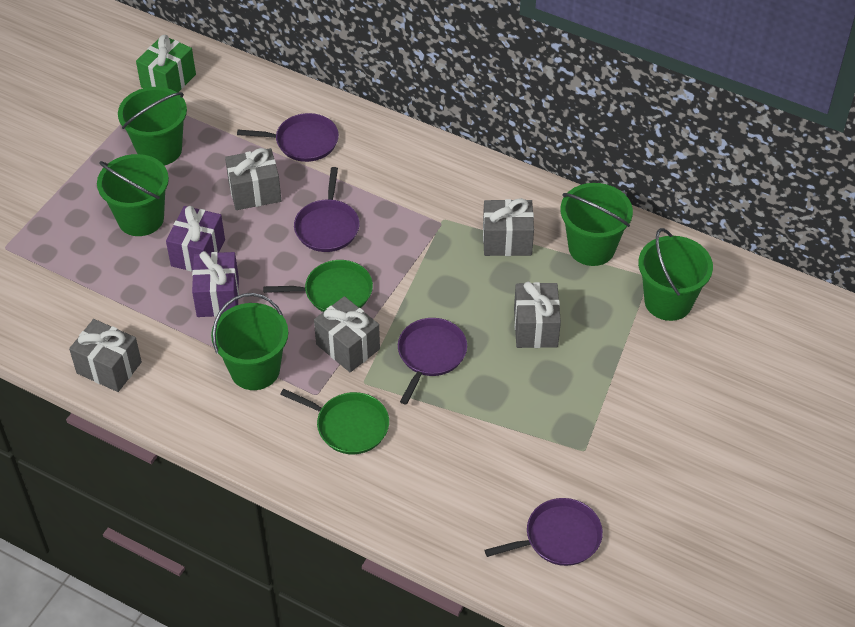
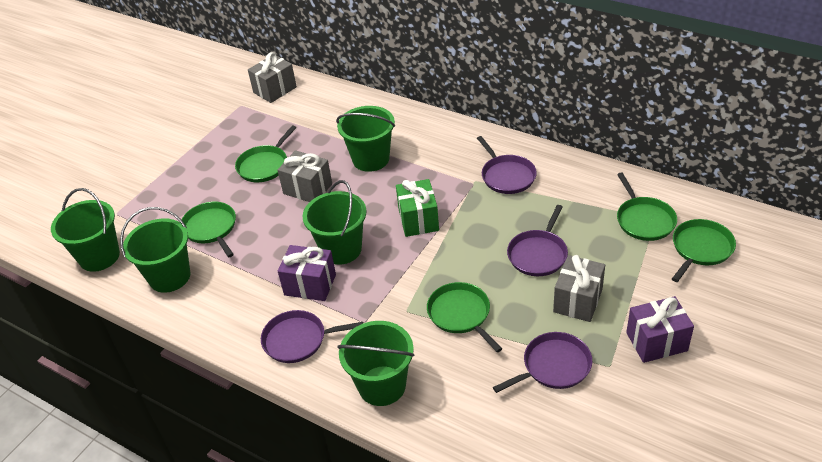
green pan: 2 -> 5
grey gift: 5 -> 3

